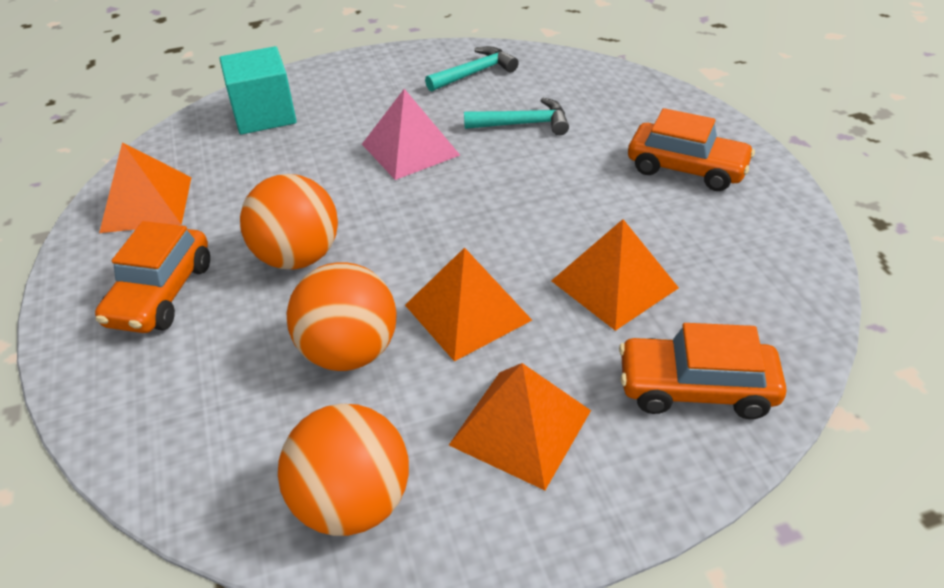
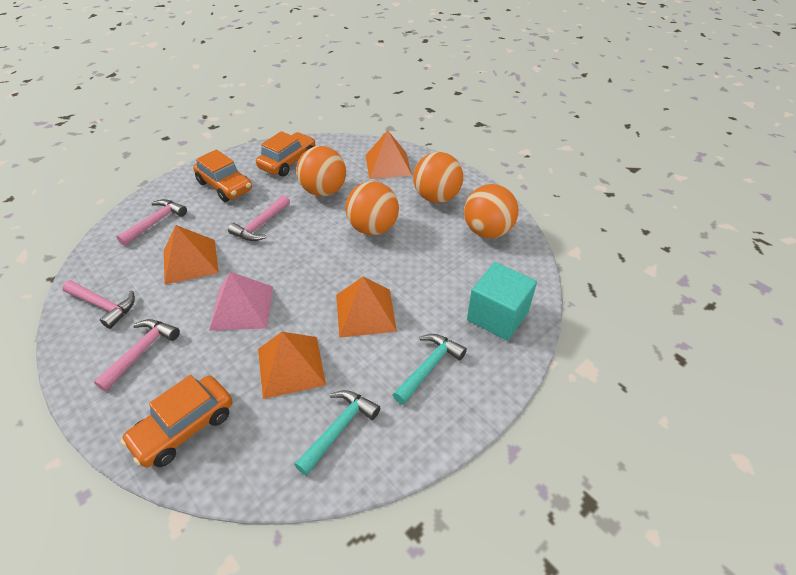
orange ball: 3 -> 4
pink hammer: 0 -> 4

